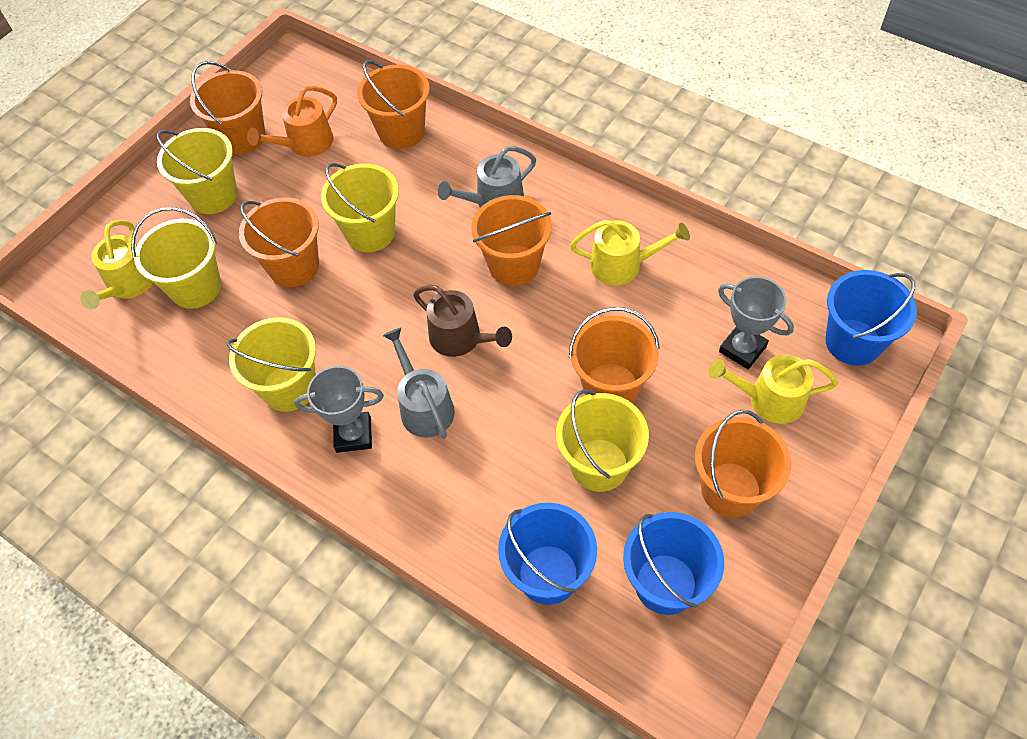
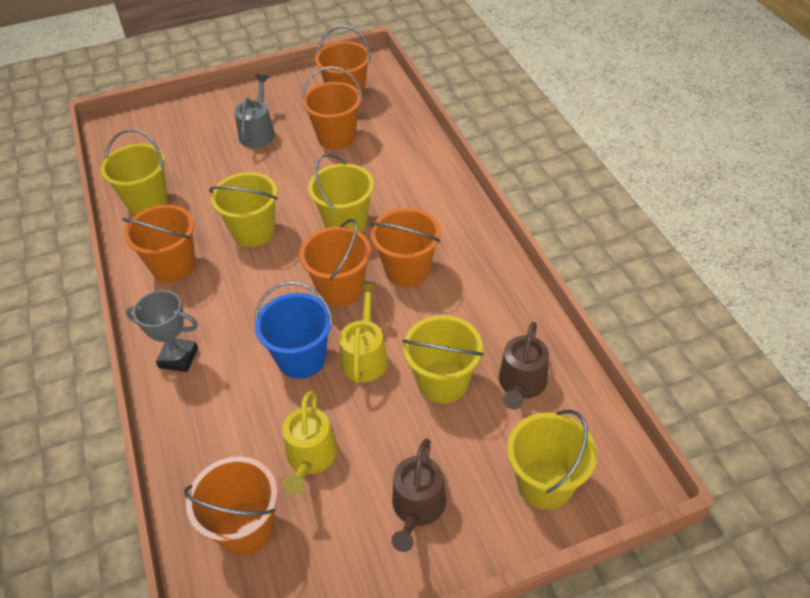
blue bucket: 3 -> 1
brown watering can: 1 -> 2
grey trophy: 2 -> 1
grey watering can: 2 -> 1
orange watering can: 1 -> 0
yellow watering can: 3 -> 2

